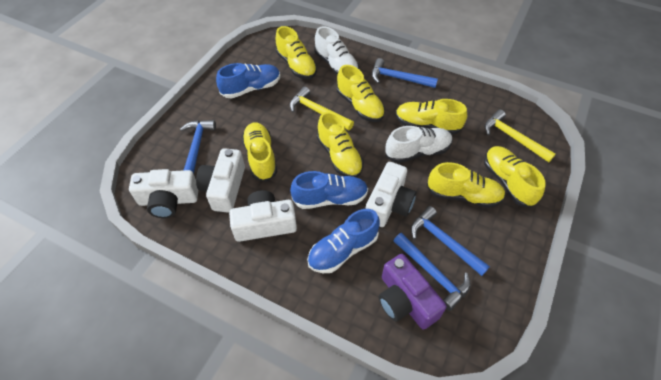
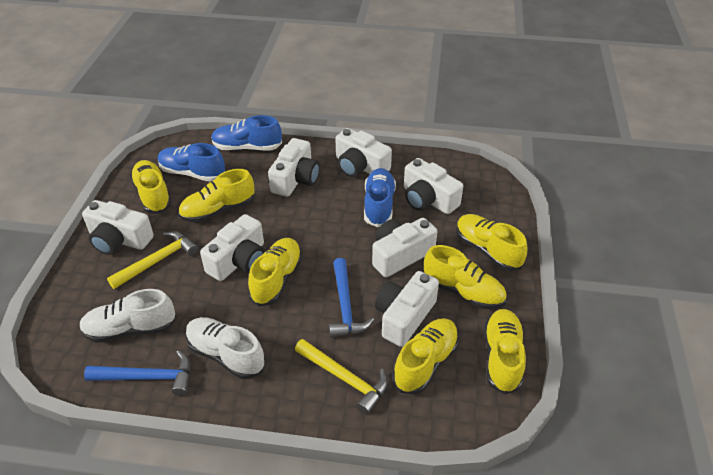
blue hammer: 4 -> 2
purple camera: 1 -> 0
white camera: 4 -> 7

